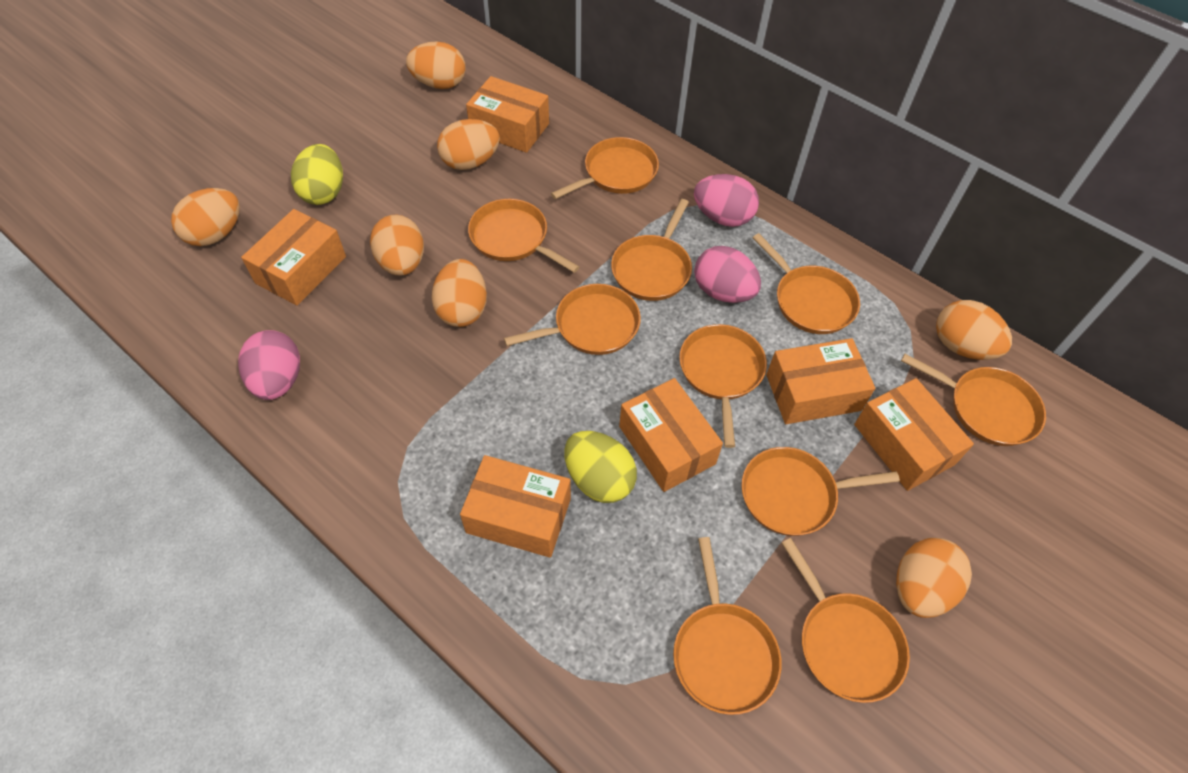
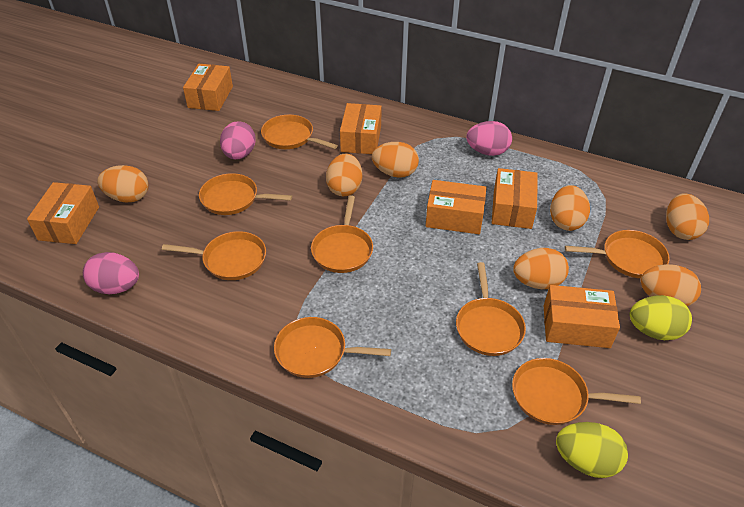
orange pan: 10 -> 8

